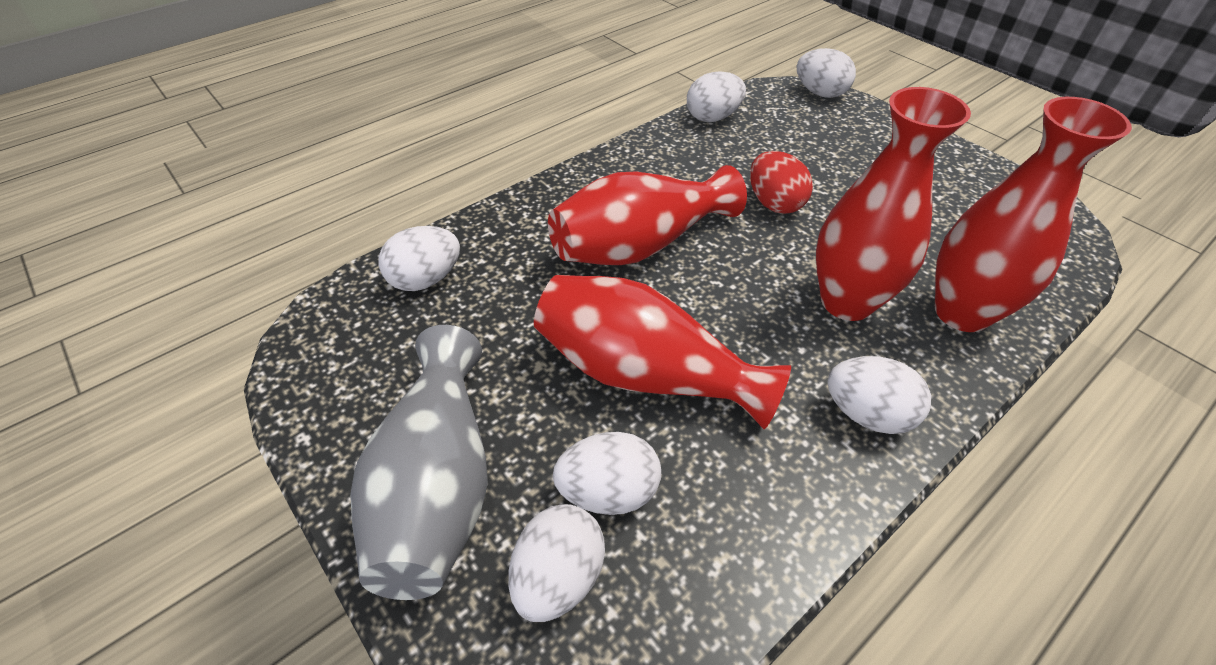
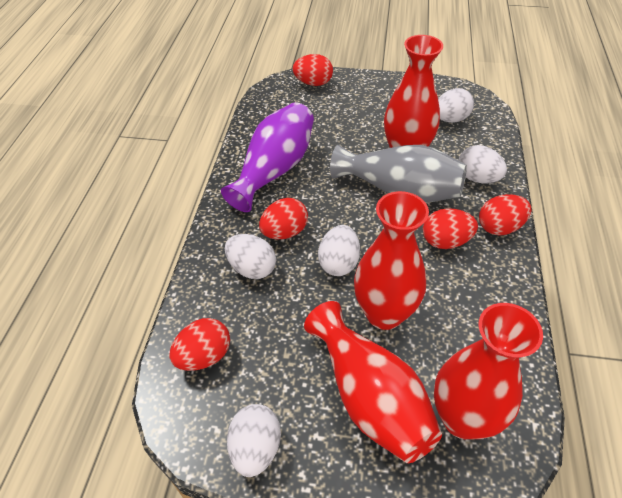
purple vase: 0 -> 1
red egg: 1 -> 5
white egg: 6 -> 5

